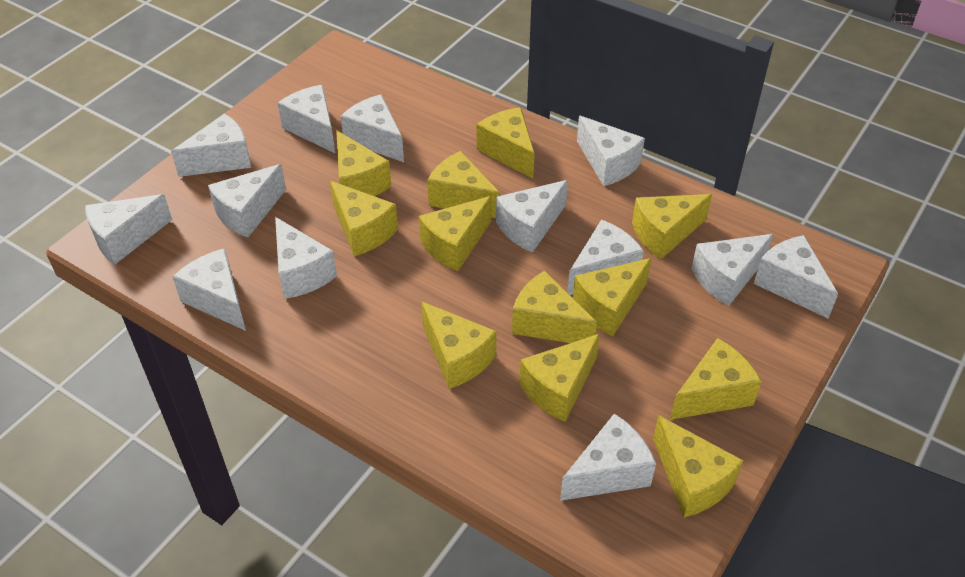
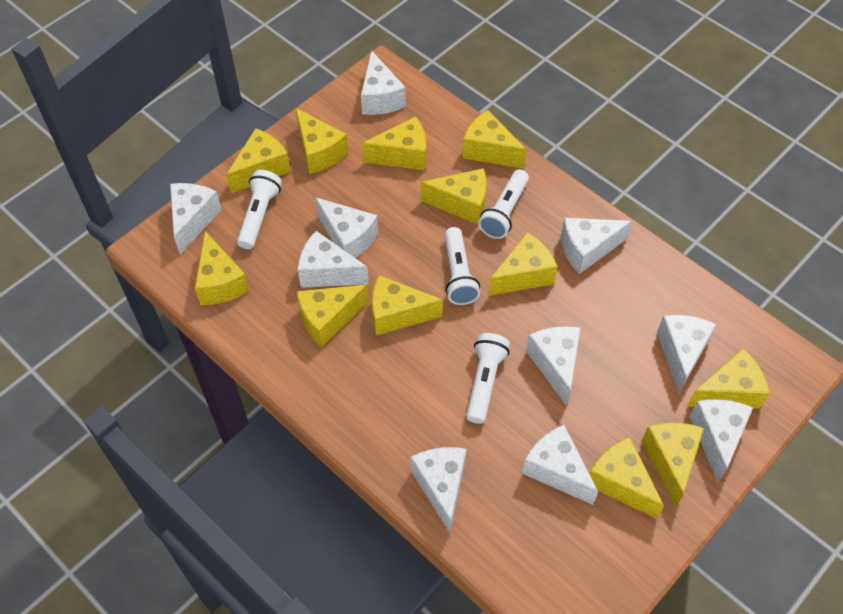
white cheese: 13 -> 10
white flashlight: 0 -> 4

